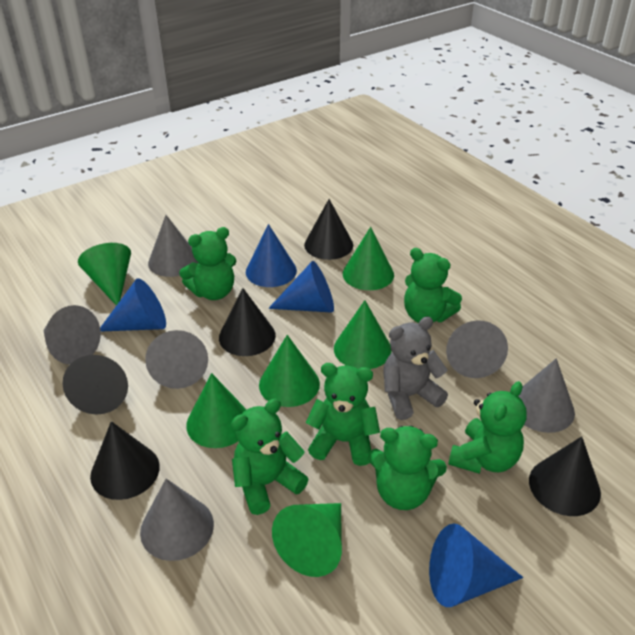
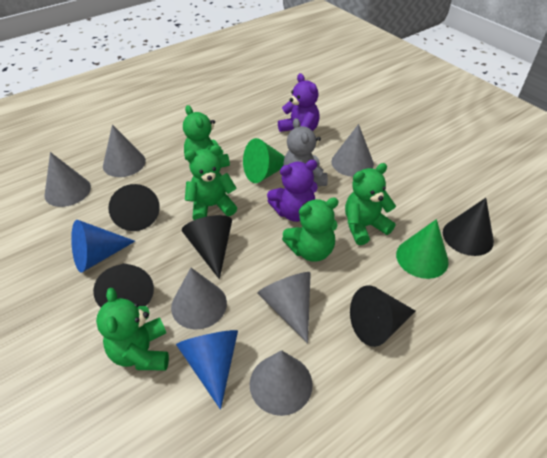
blue cone: 4 -> 2
green cone: 6 -> 2
green teddy bear: 6 -> 5
purple teddy bear: 0 -> 2

